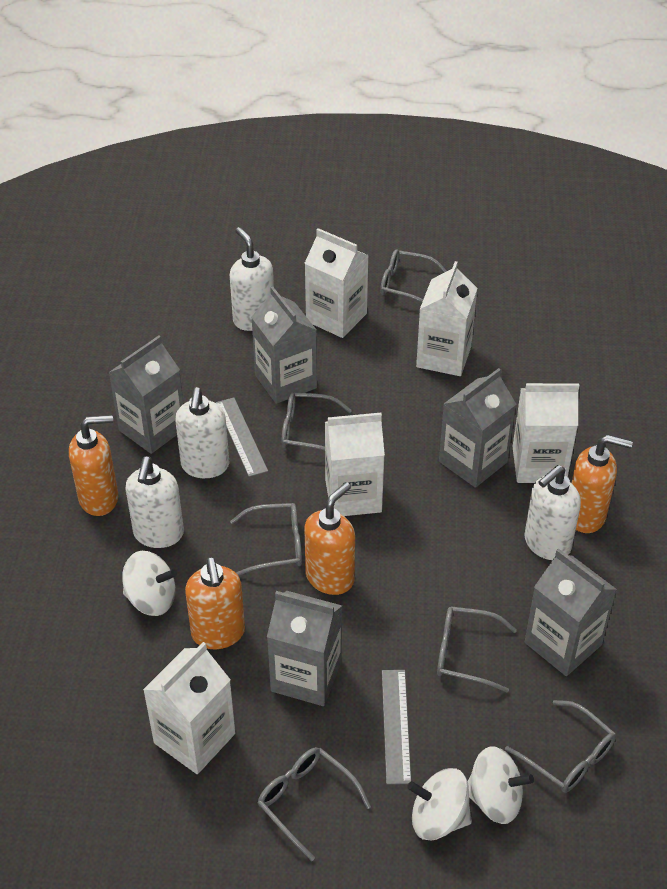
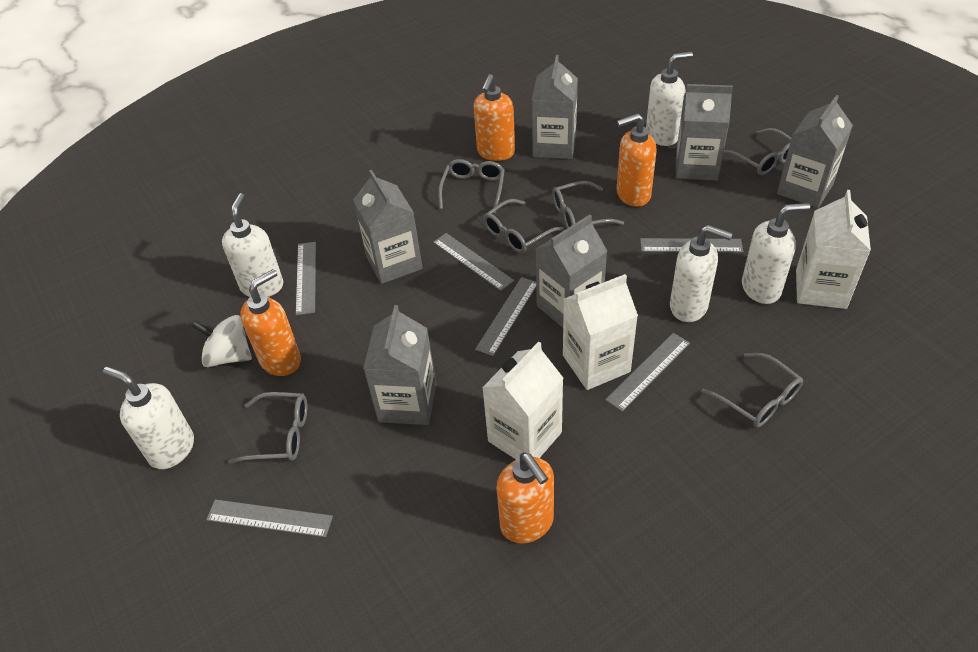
grey carton: 5 -> 6
grey ruler: 2 -> 6
white carton: 5 -> 3
white soap dispenser: 4 -> 5
white spinning top: 3 -> 1

